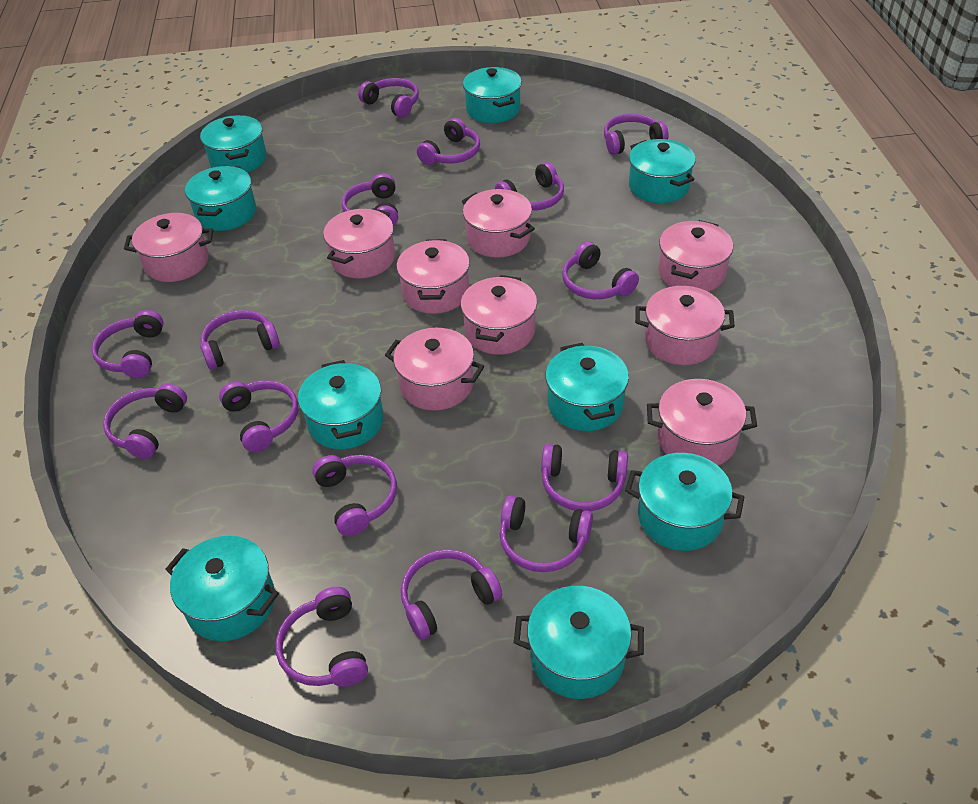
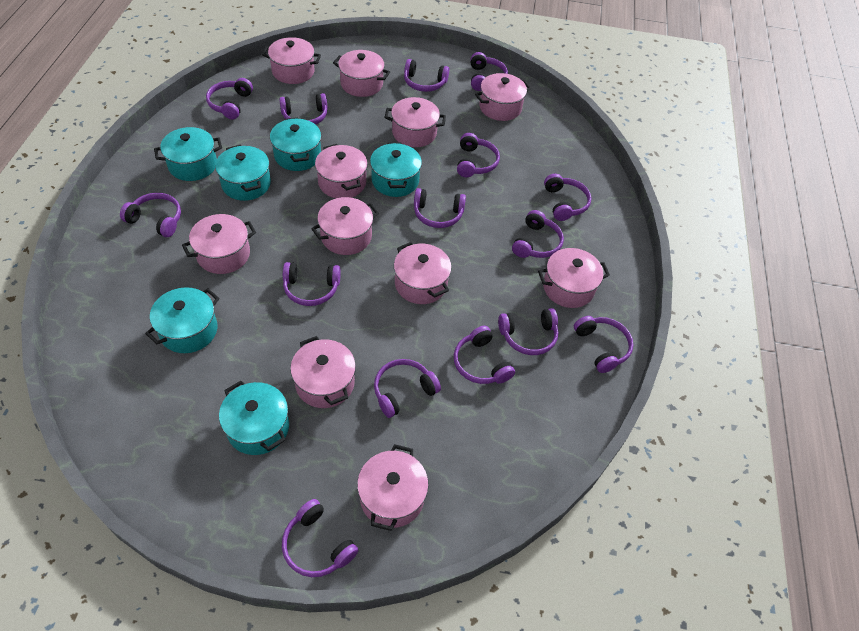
pink pot: 9 -> 11
turquoise pot: 9 -> 6

